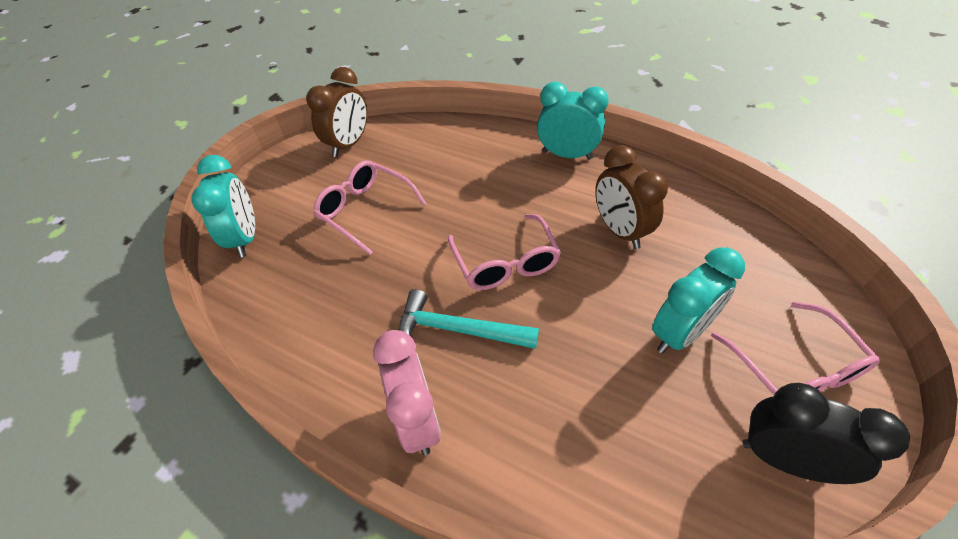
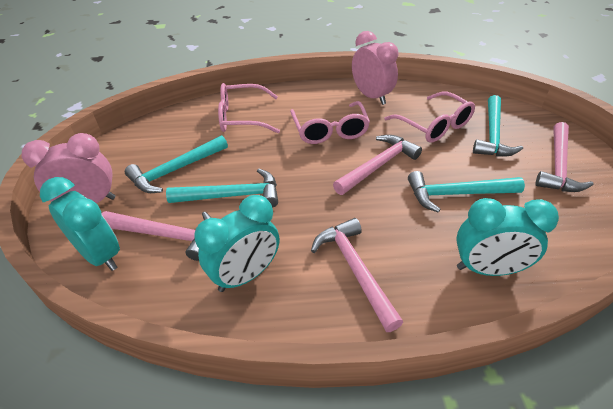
black clock: 1 -> 0
brown clock: 2 -> 0
pink clock: 1 -> 2
pink hammer: 0 -> 4
turquoise hammer: 1 -> 4

